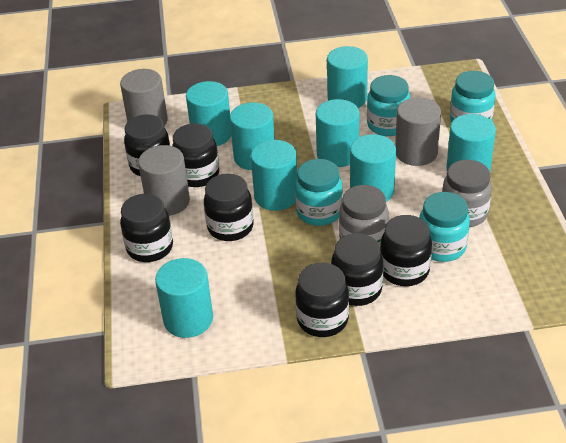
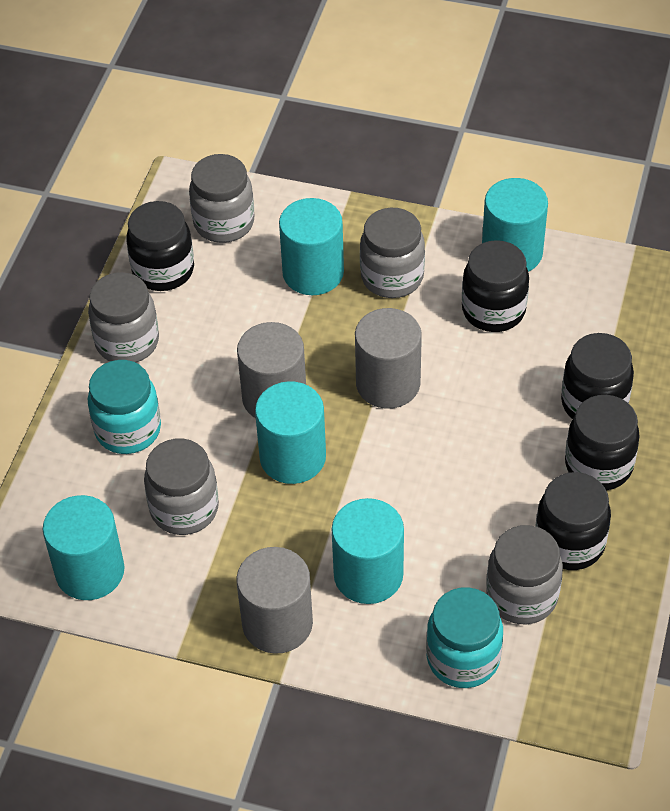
black jar: 7 -> 5
grey jar: 2 -> 5
turquoise cylinder: 8 -> 5
turquoise jar: 4 -> 2

